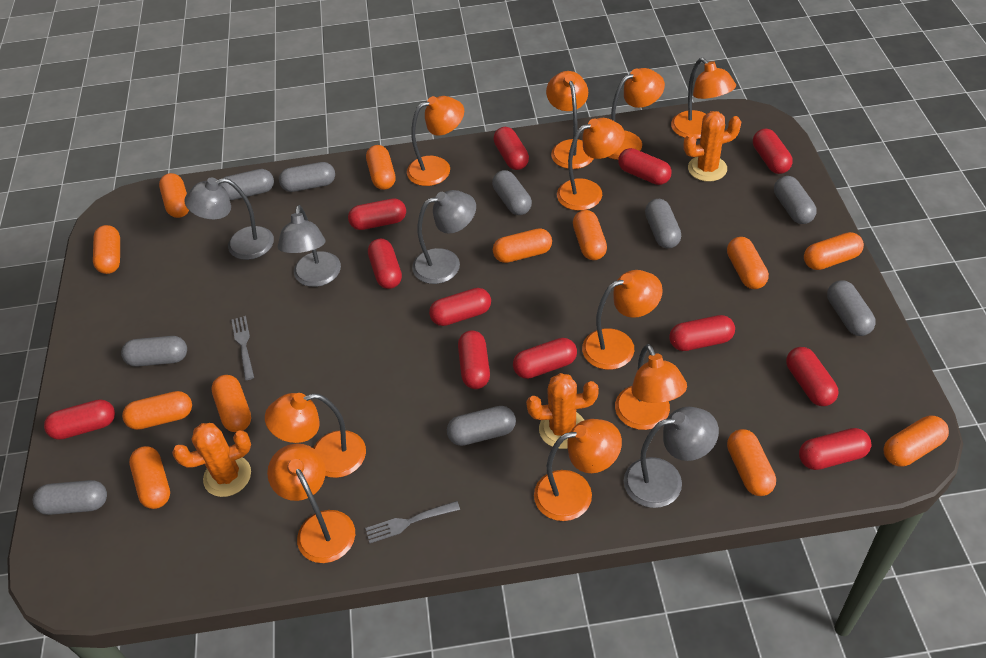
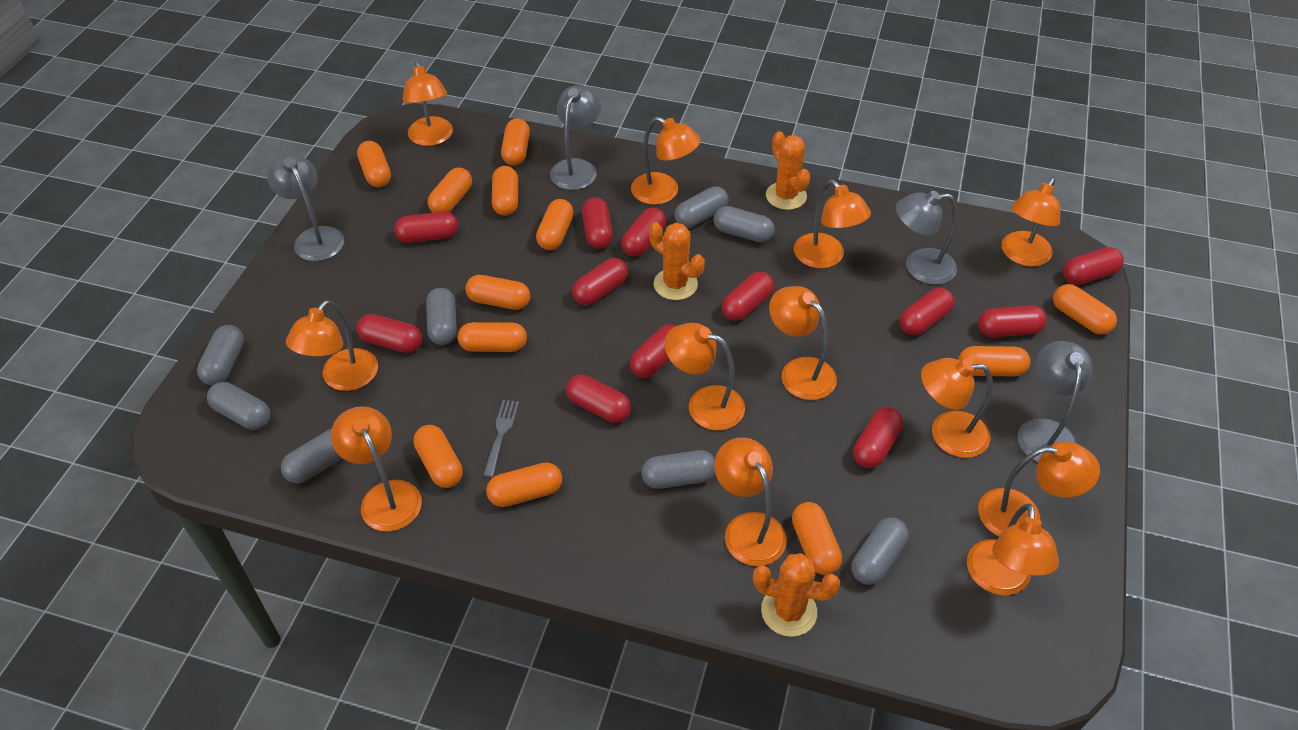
grey capsule: 9 -> 8
grey fork: 2 -> 1
orange lamp: 10 -> 12

